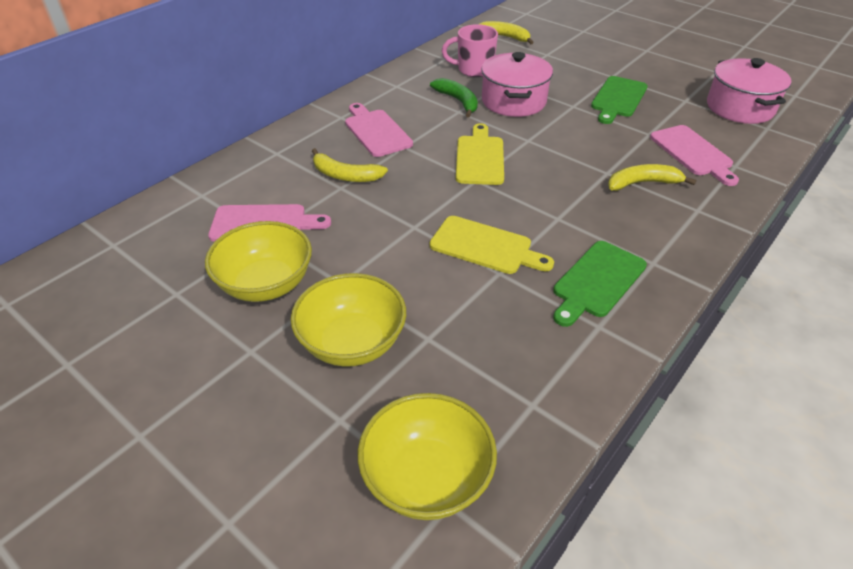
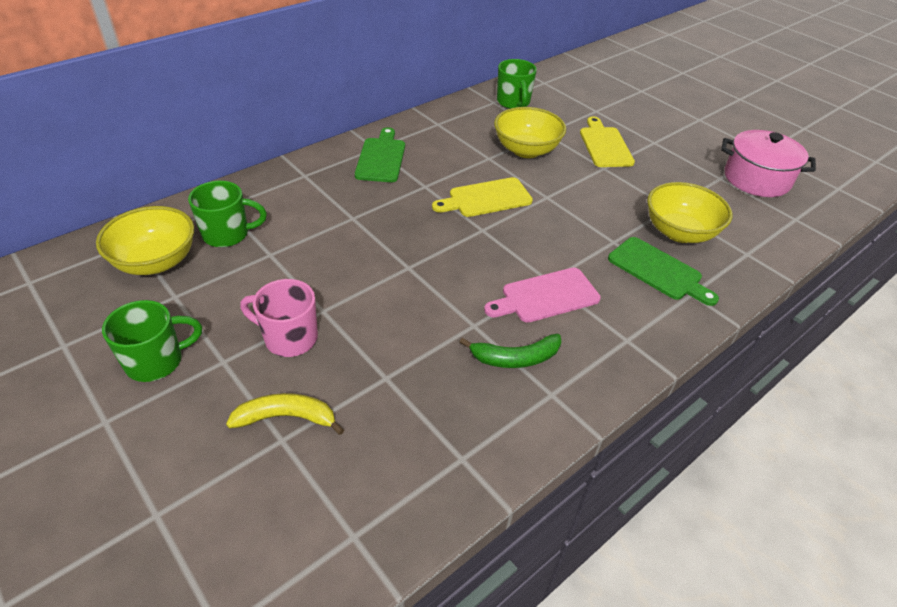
green mug: 0 -> 3
pink cutting board: 3 -> 1
pink pot: 2 -> 1
yellow banana: 3 -> 1

